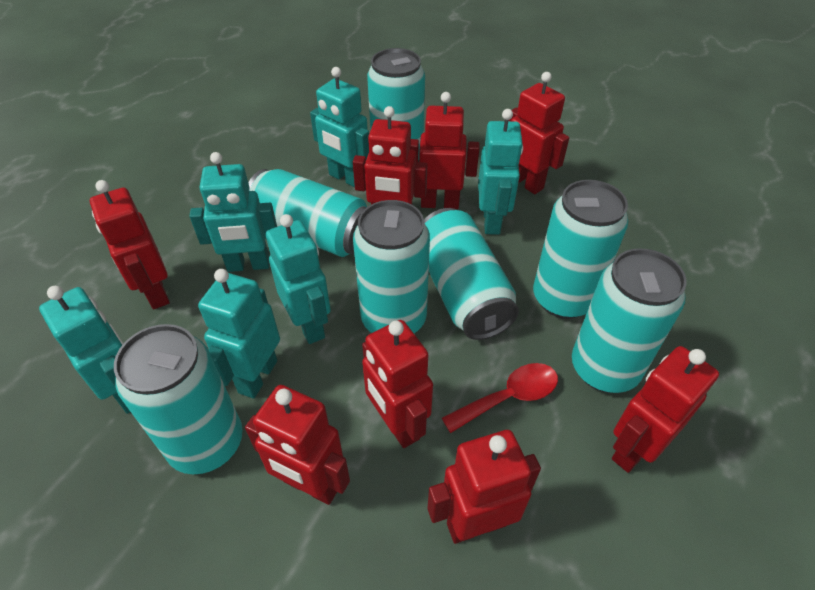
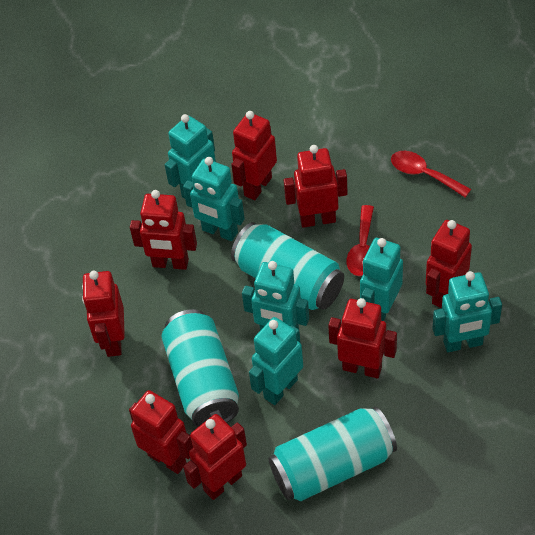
red spoon: 1 -> 2
turquoise can: 7 -> 3

